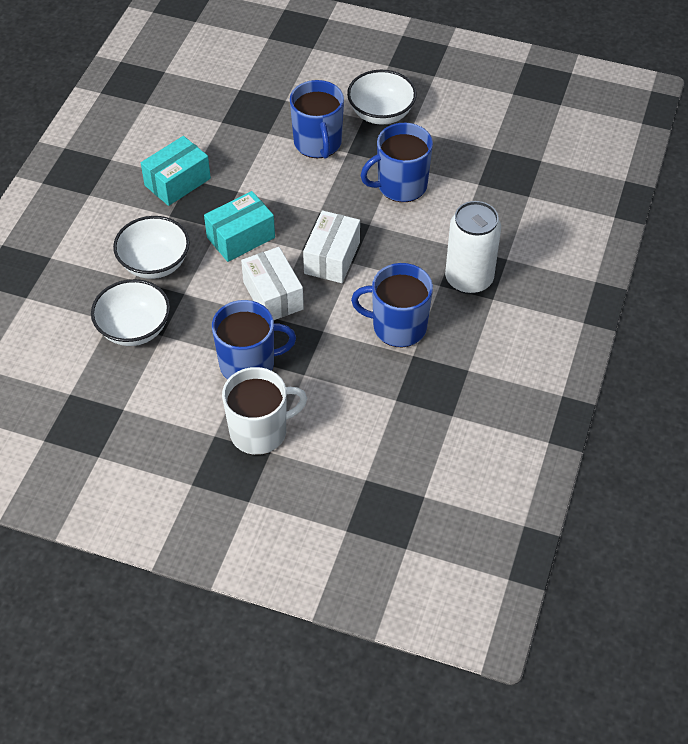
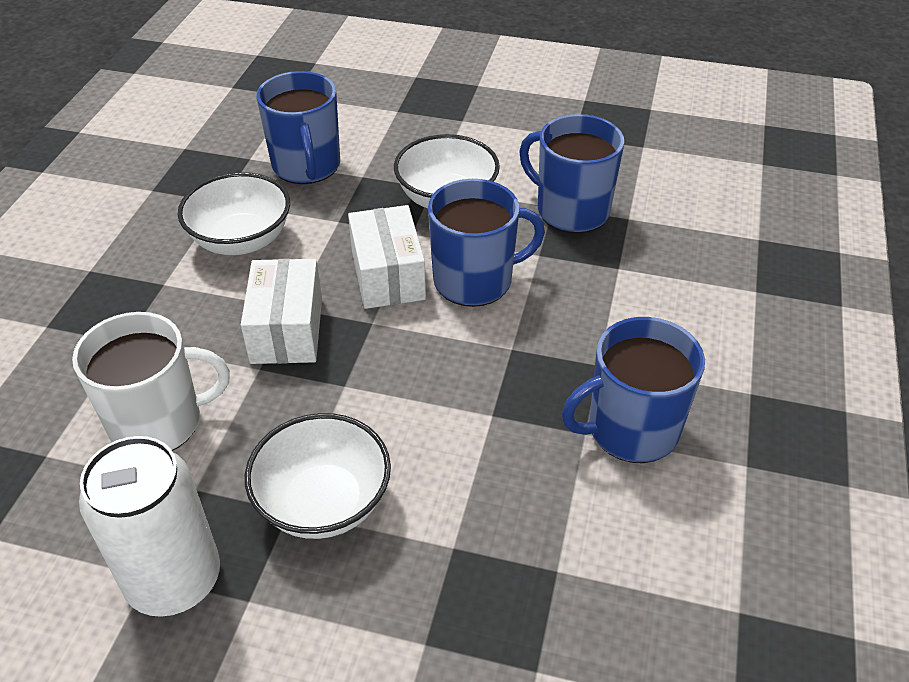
turquoise box: 2 -> 0

